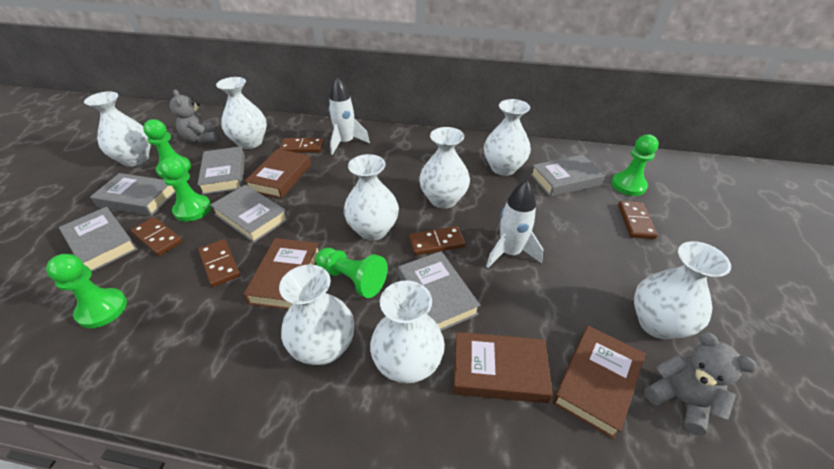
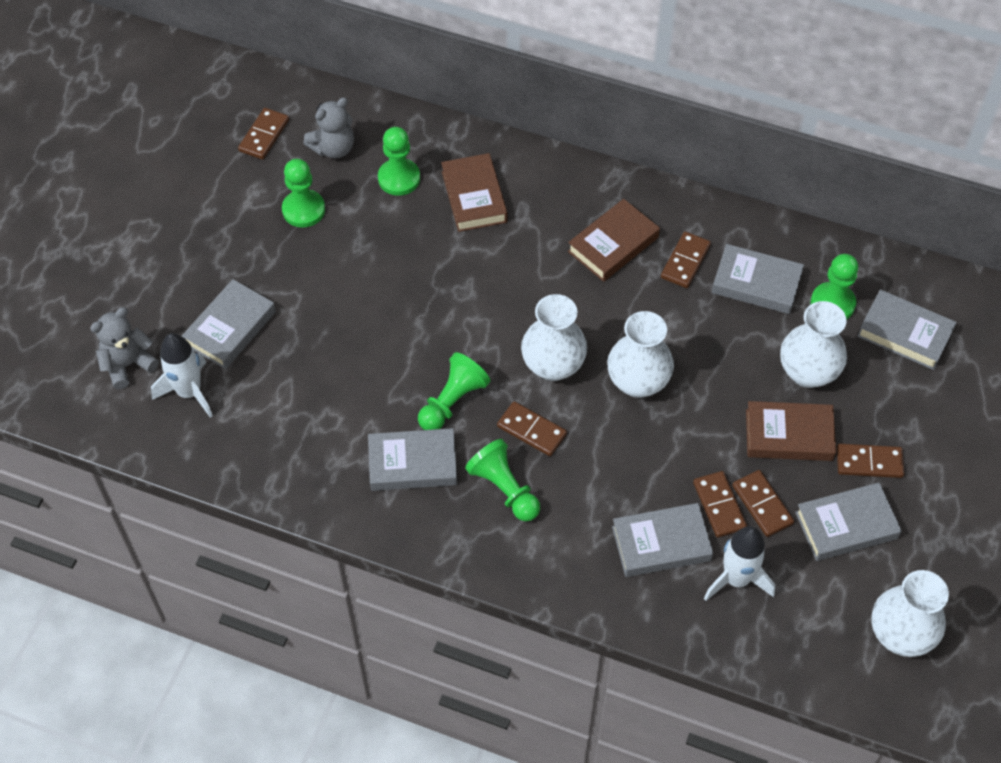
brown book: 4 -> 3
brown domino: 5 -> 6
white vase: 8 -> 4

